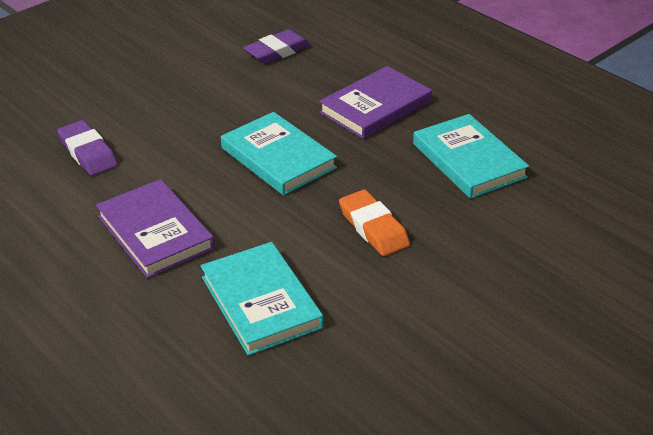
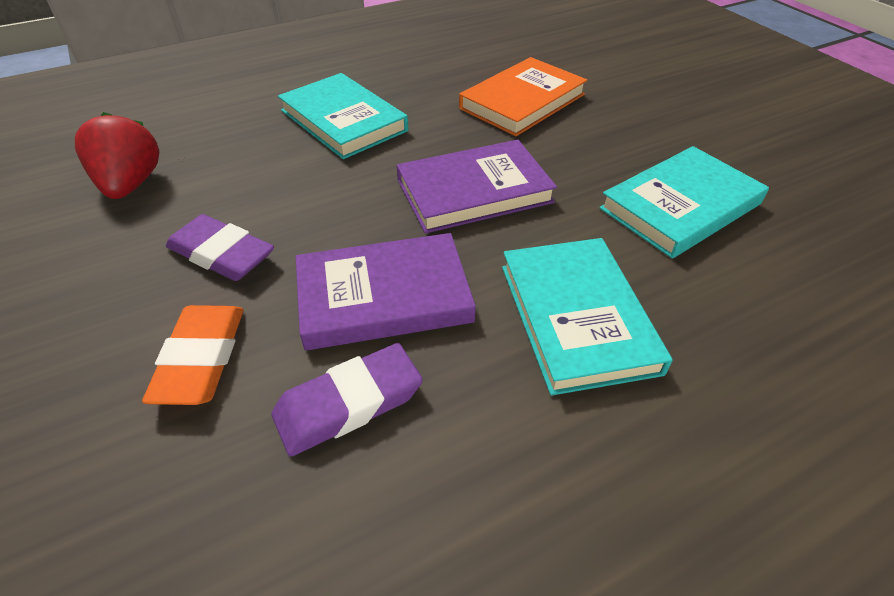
orange book: 0 -> 1
red strawberry: 0 -> 1

